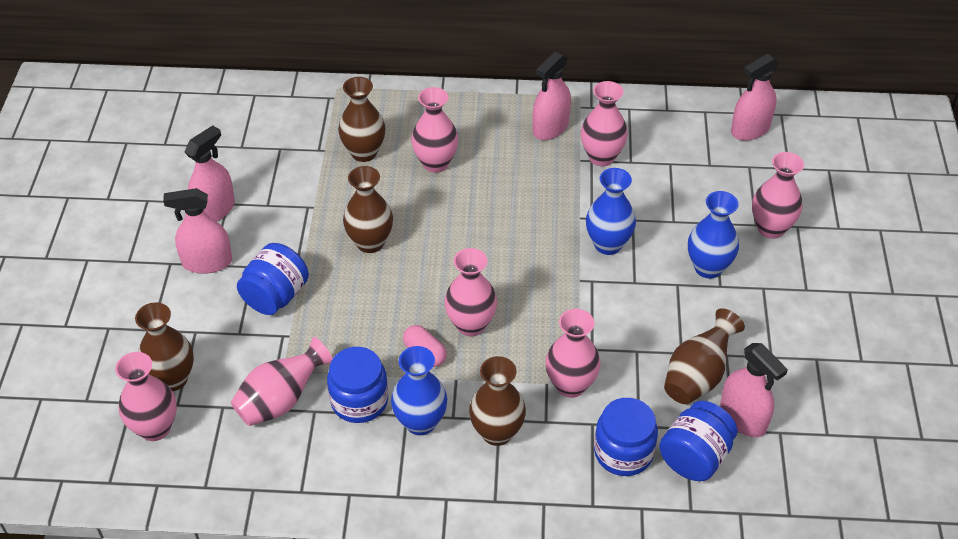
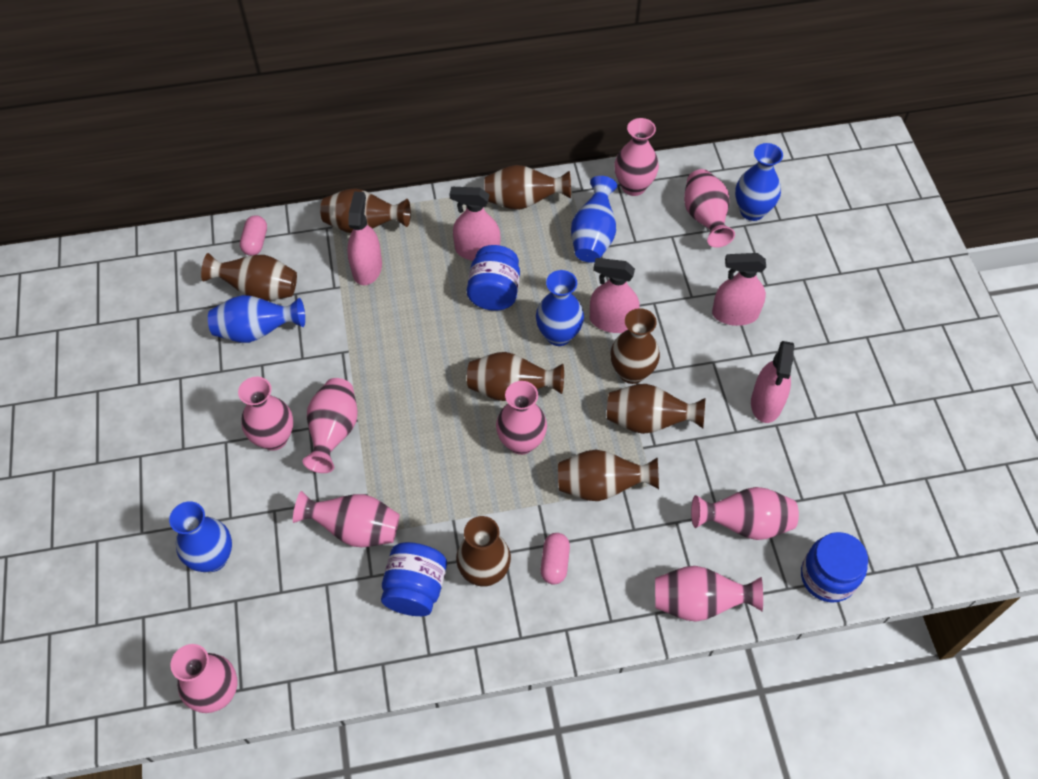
blue jar: 4 -> 3
blue vase: 3 -> 5
brown vase: 5 -> 8
pink capsule: 1 -> 2
pink vase: 7 -> 9

